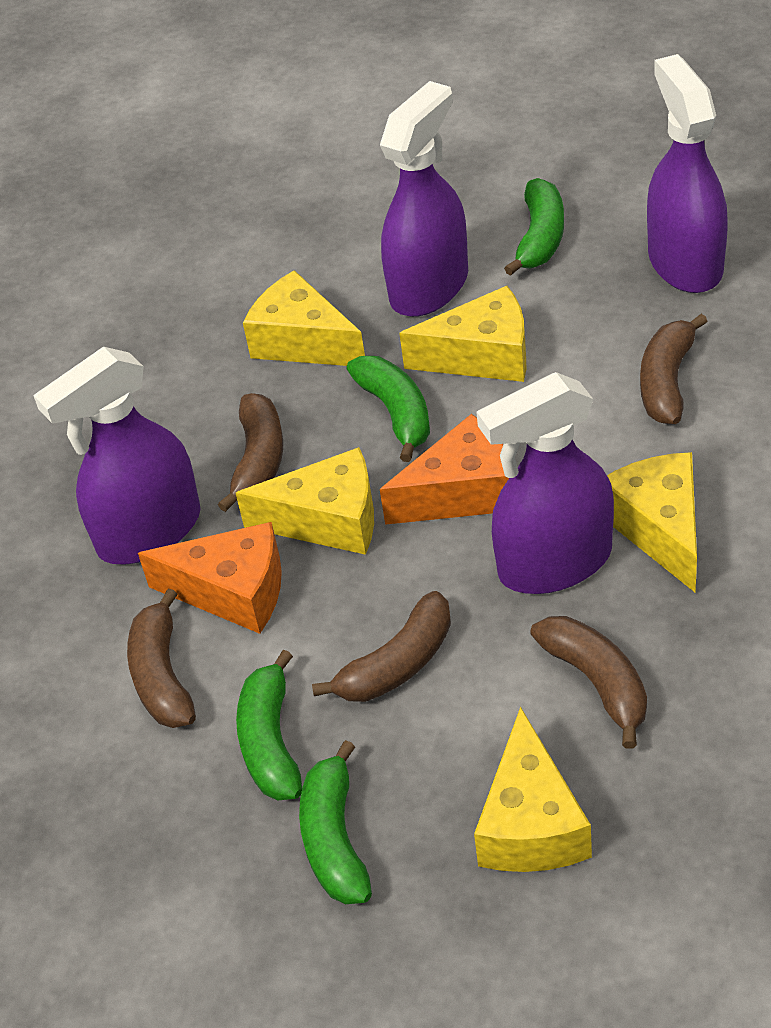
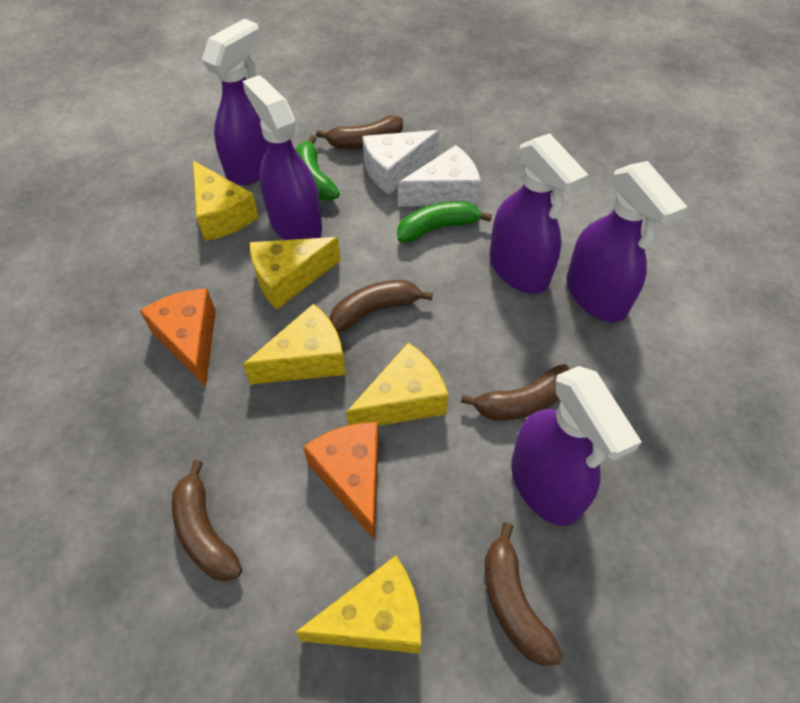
green banana: 4 -> 2
purple spray bottle: 4 -> 5
white cheese: 0 -> 2

